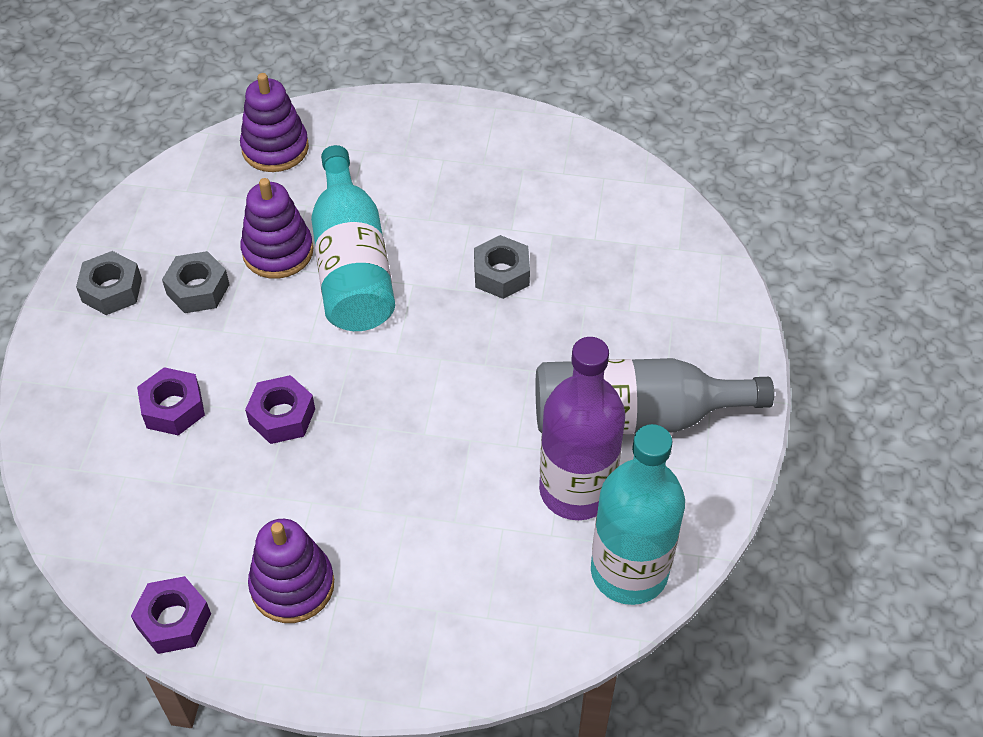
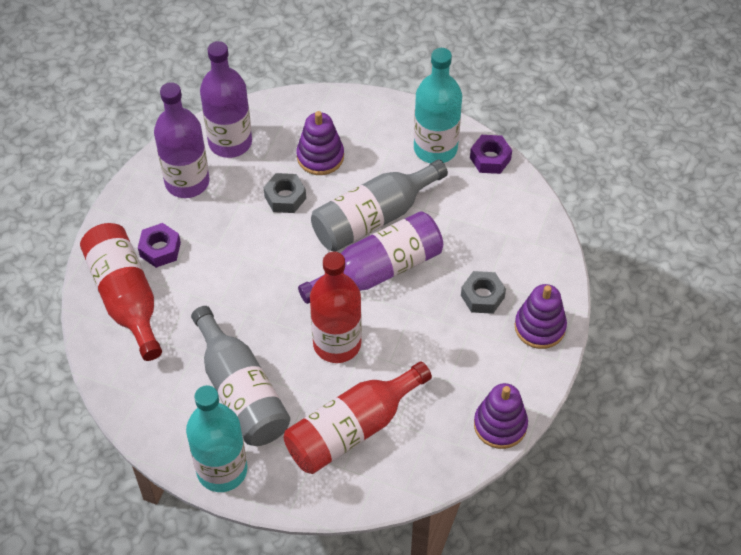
grey bottle: 1 -> 2
grey nut: 3 -> 2
purple bottle: 1 -> 3
purple nut: 3 -> 2
red bottle: 0 -> 3

